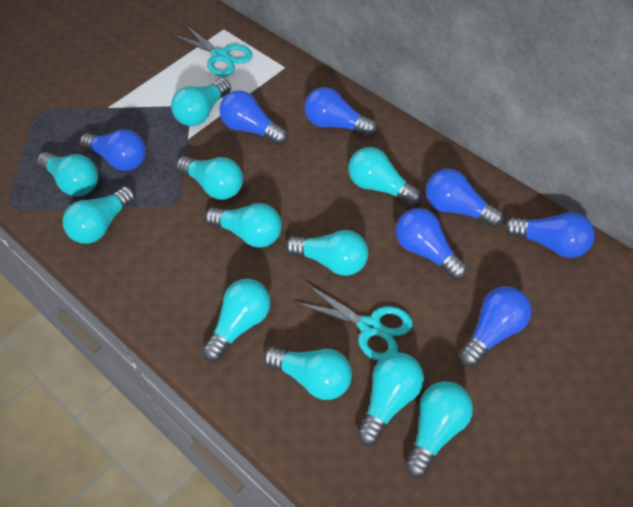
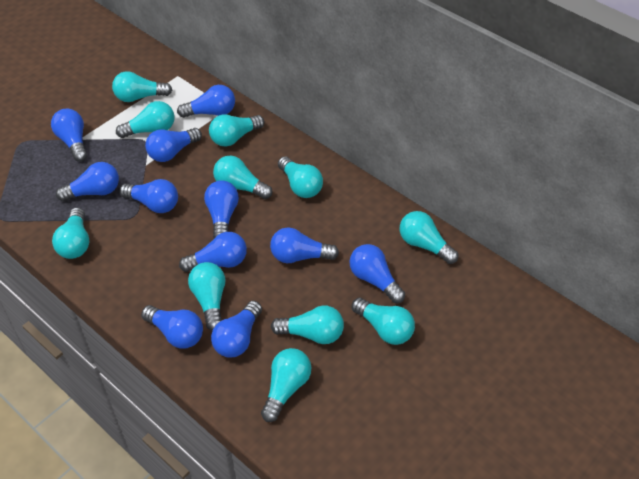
blue light bulb: 7 -> 11
turquoise scissors: 2 -> 0

